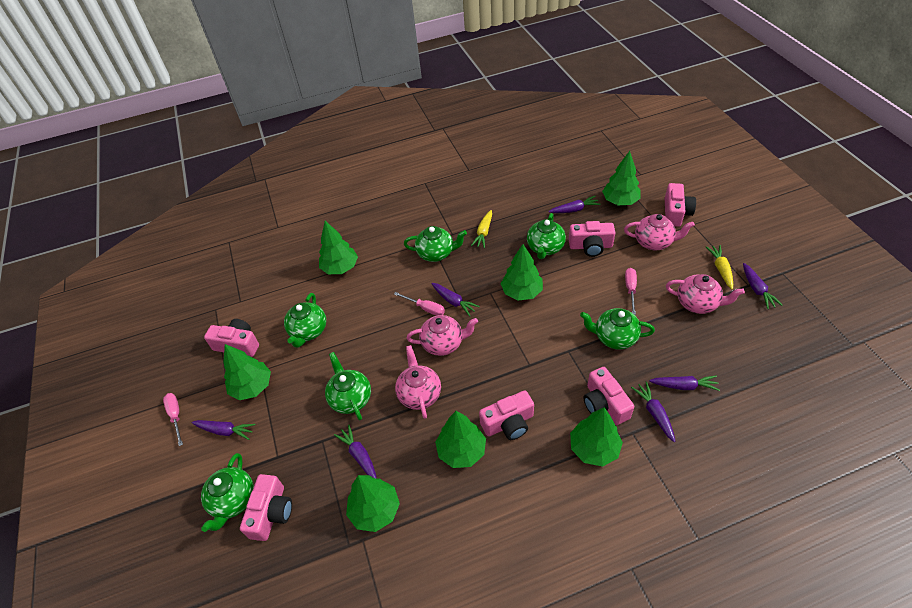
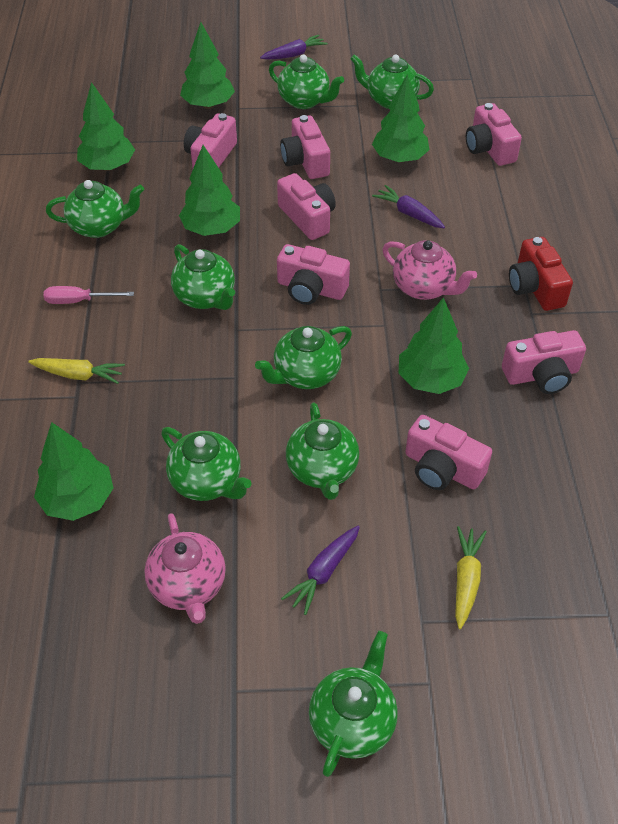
green teapot: 6 -> 8
green tree: 7 -> 6
pink camera: 6 -> 7
pink screwdriver: 3 -> 1
pink teapot: 4 -> 2
purple carrot: 7 -> 3
red camera: 0 -> 1

